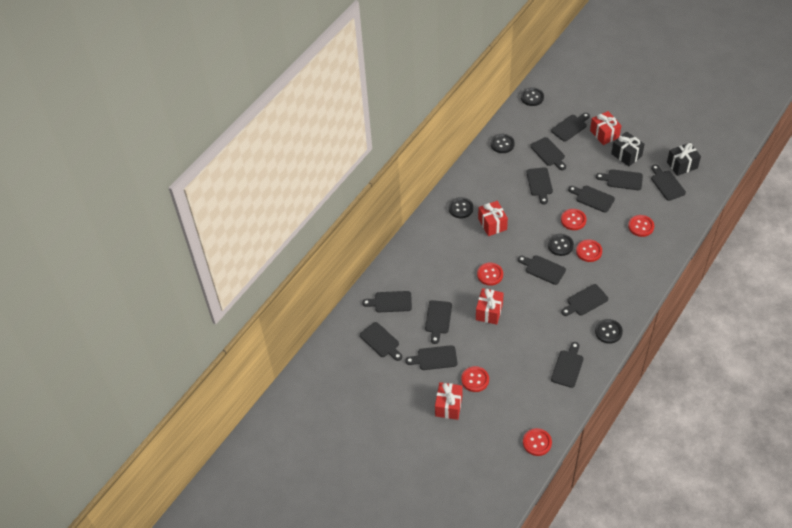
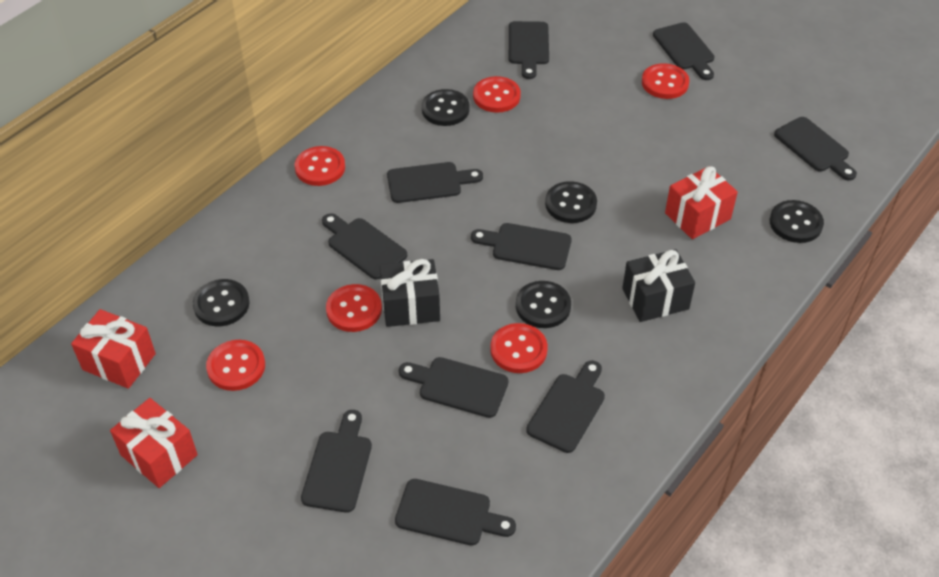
black cutting board: 13 -> 10
red gift: 4 -> 3

